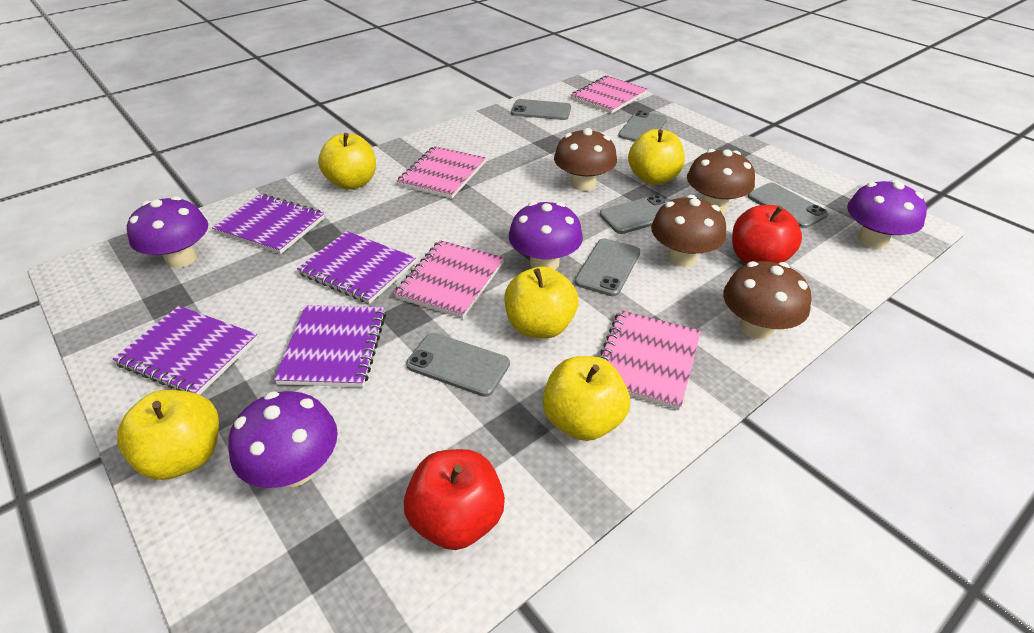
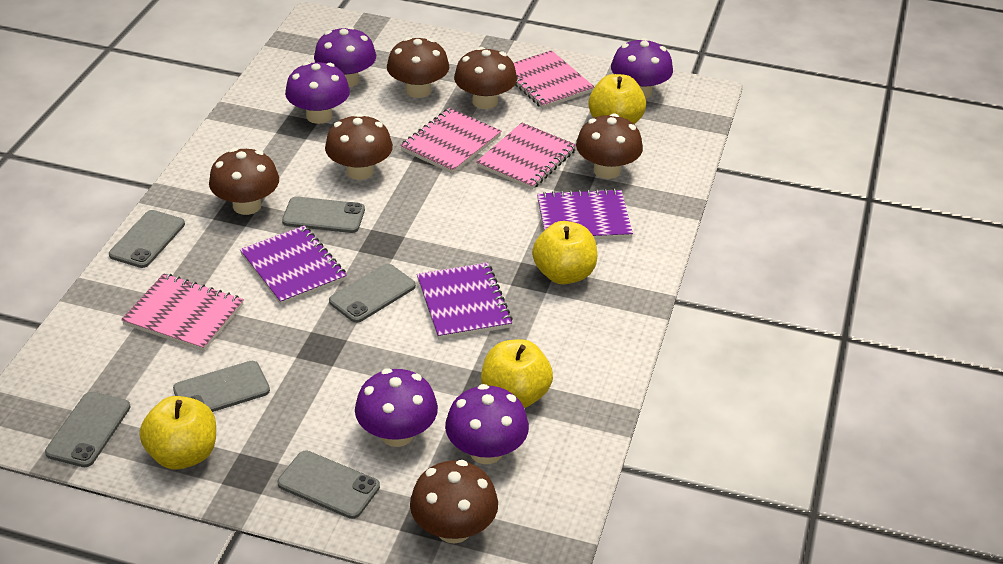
brown mushroom: 4 -> 6
purple mushroom: 4 -> 5
purple notebook: 4 -> 3
red apple: 2 -> 0
yellow apple: 5 -> 4

